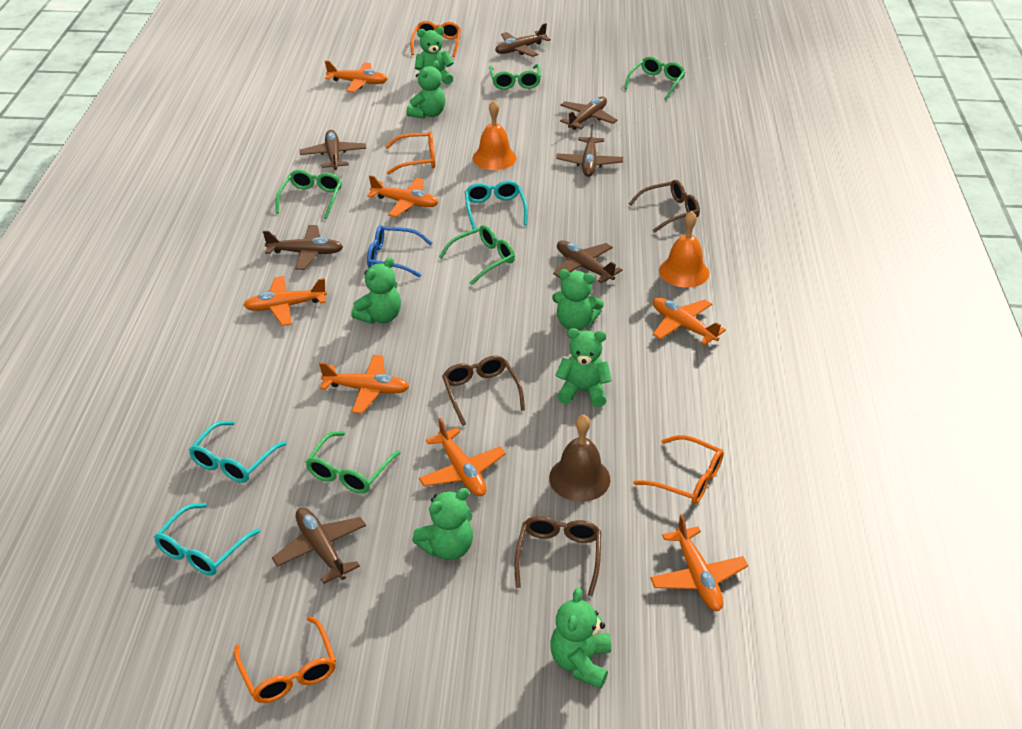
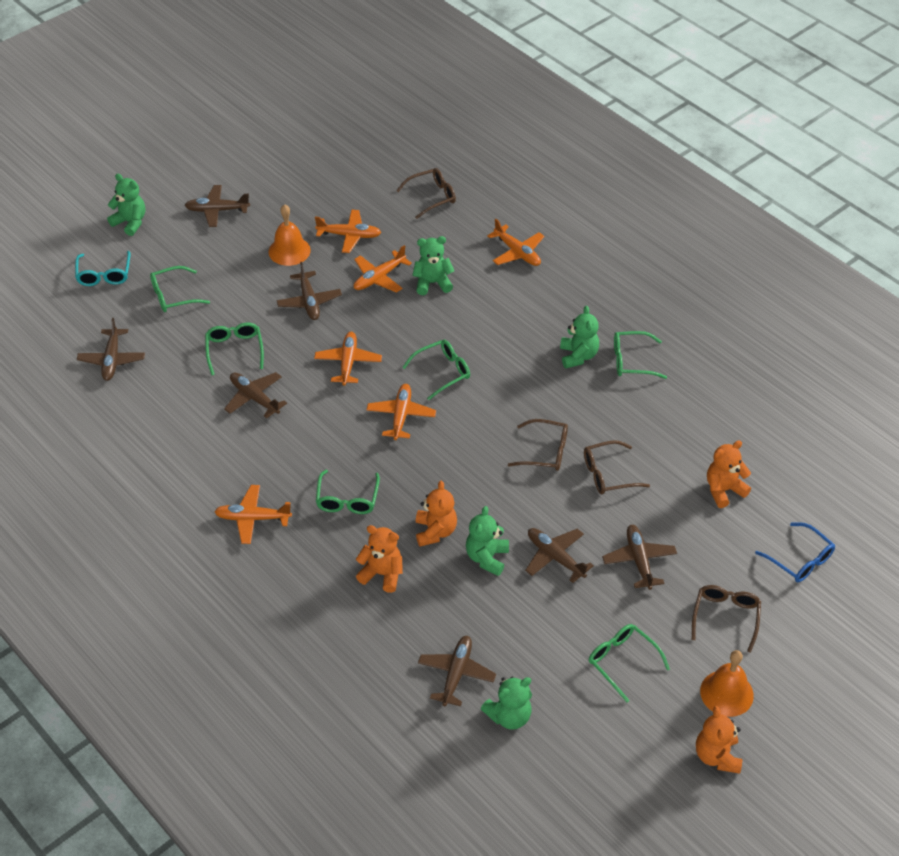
brown bell: 1 -> 0
brown glasses: 3 -> 4
green glasses: 5 -> 6
green teddy bear: 7 -> 5
orange glasses: 4 -> 0
orange plane: 7 -> 6
orange teddy bear: 0 -> 4
turquoise glasses: 3 -> 1

